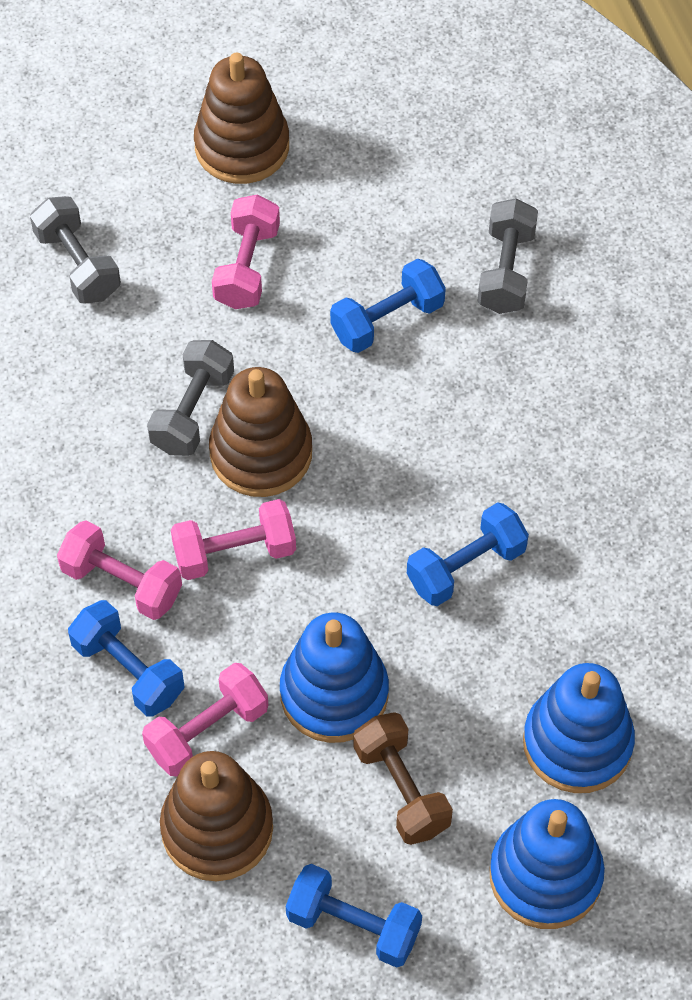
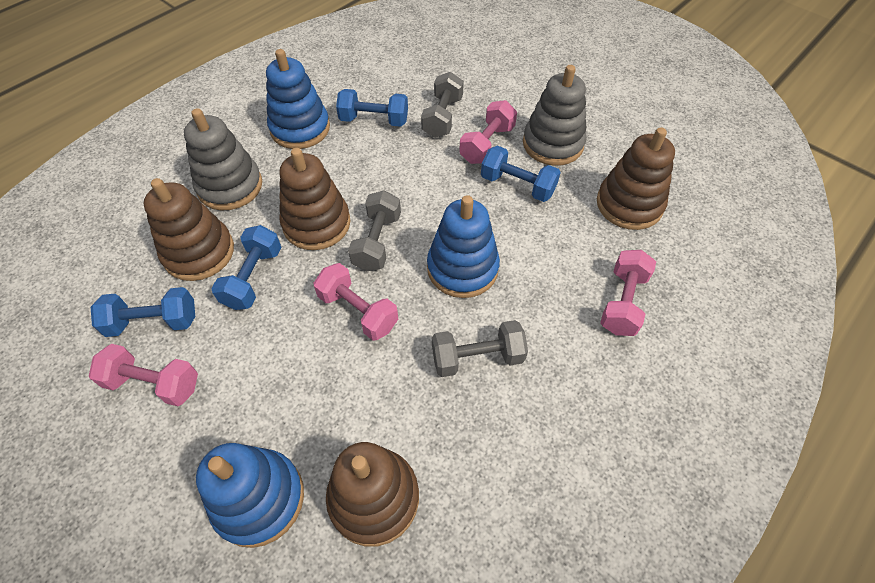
brown dumbbell: 1 -> 0
brown stacking toy: 3 -> 4
grey stacking toy: 0 -> 2

